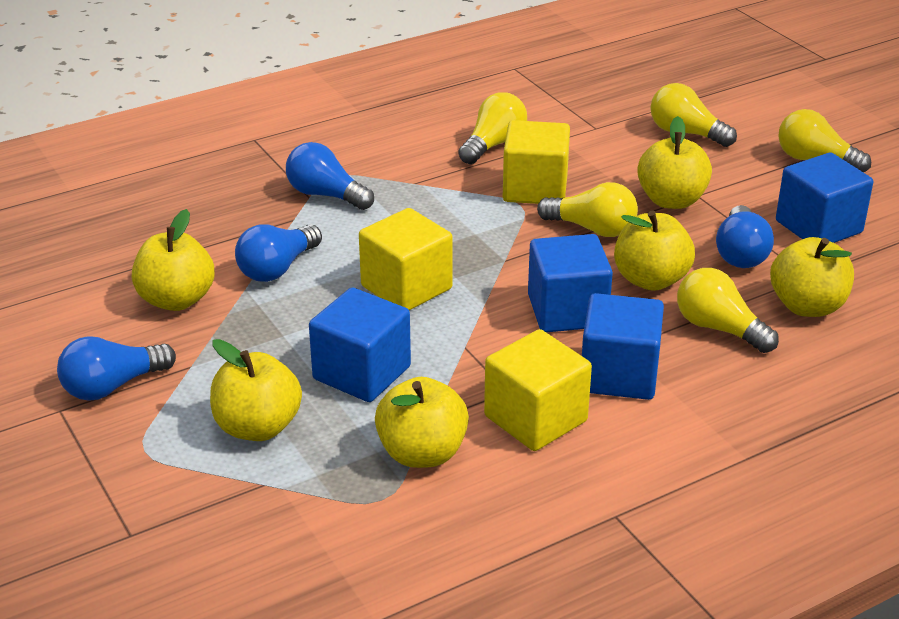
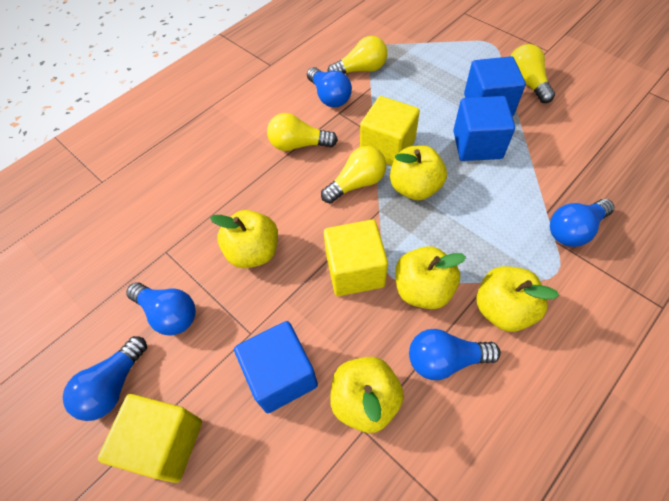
blue cube: 4 -> 3
blue light bulb: 4 -> 5
yellow apple: 6 -> 5
yellow light bulb: 5 -> 4

